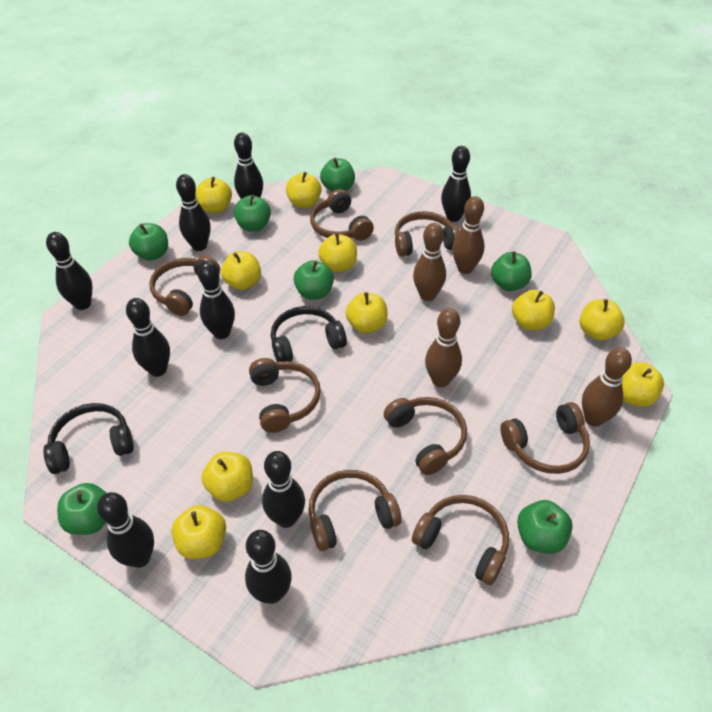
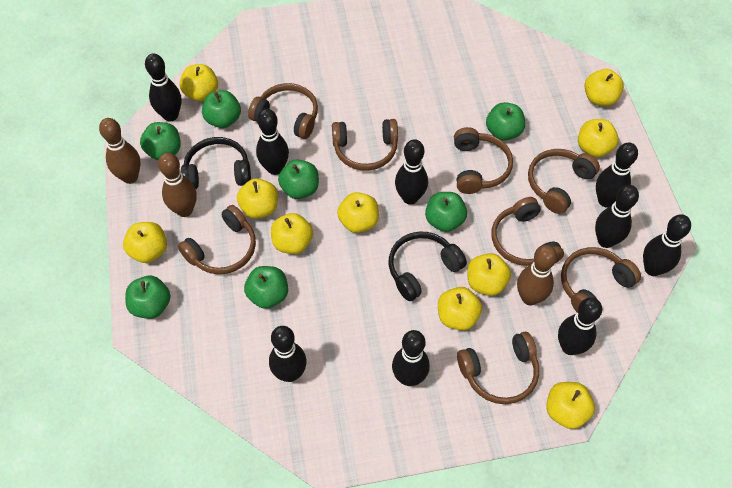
brown bowling pin: 4 -> 3

